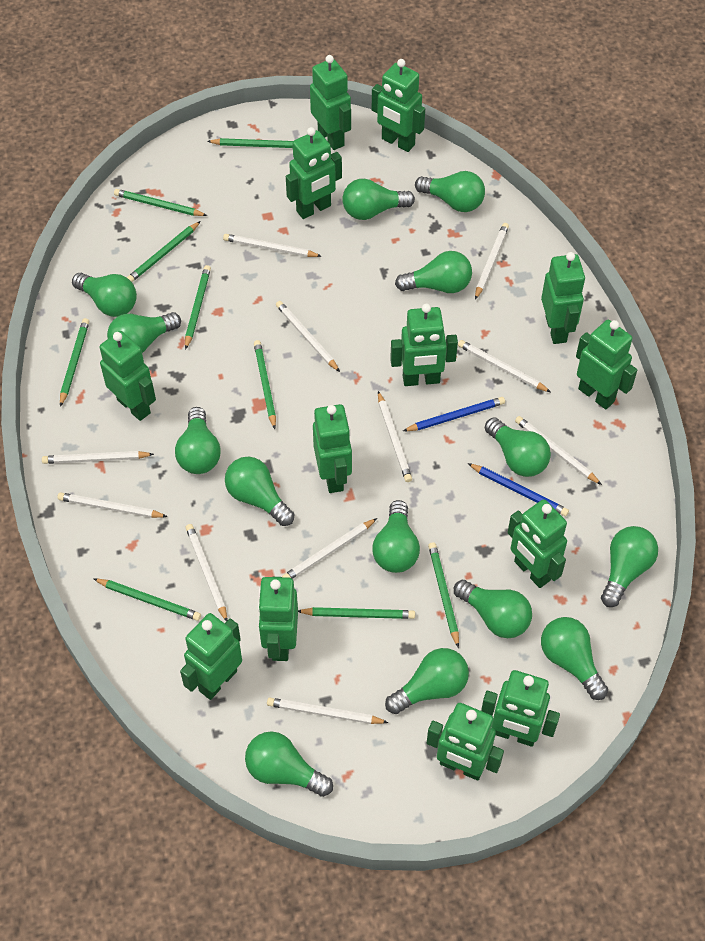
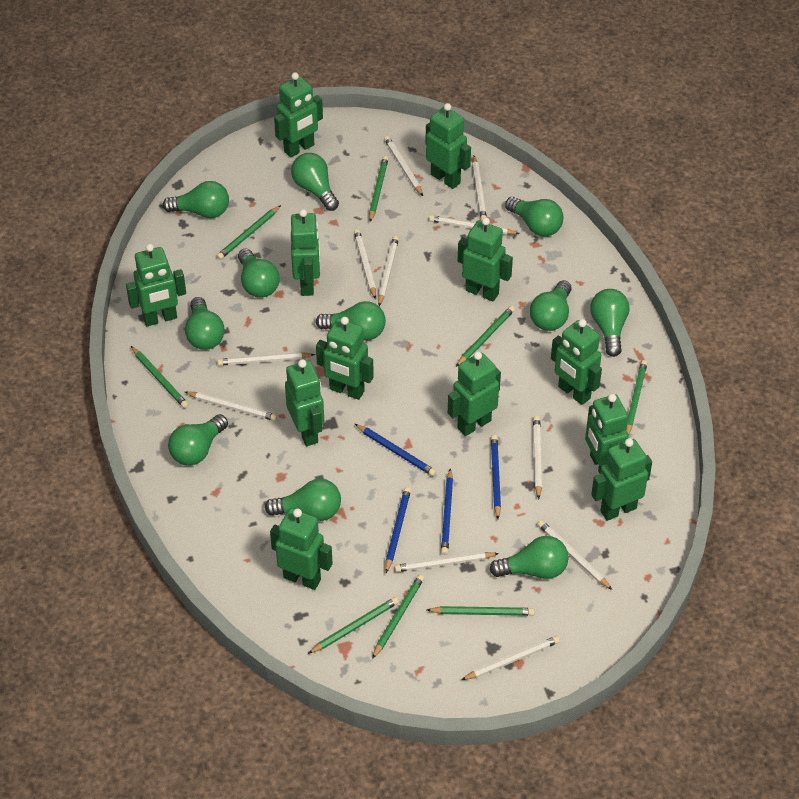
blue pencil: 2 -> 4
green light bulb: 14 -> 11
green pencil: 9 -> 8
green robot: 13 -> 12

